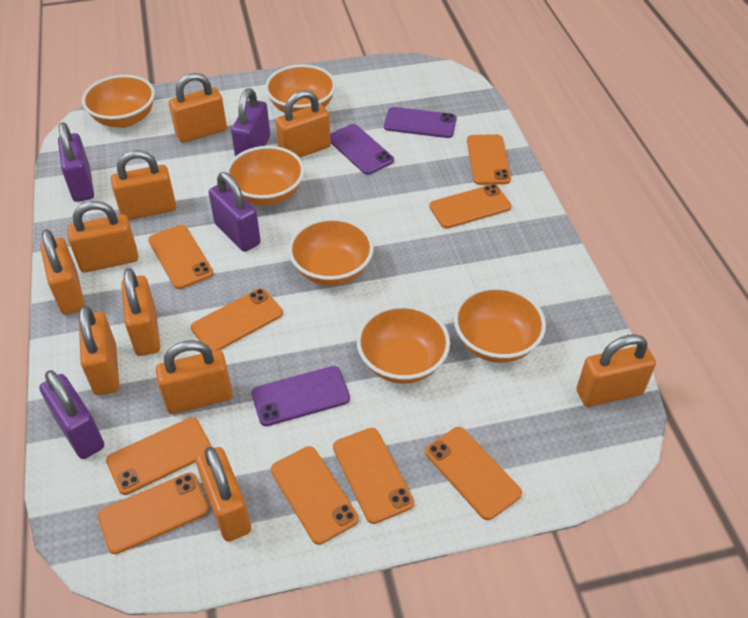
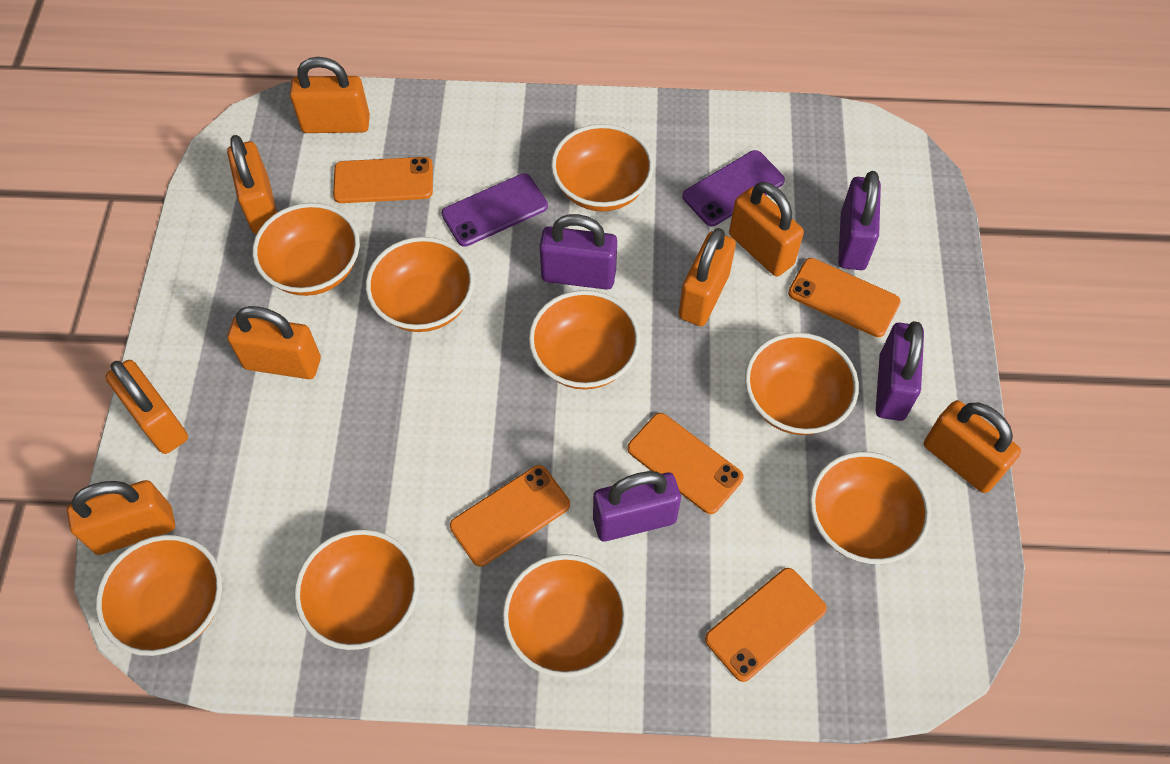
orange bowl: 6 -> 9
orange padlock: 10 -> 8
orange phone: 9 -> 5
purple phone: 3 -> 2

